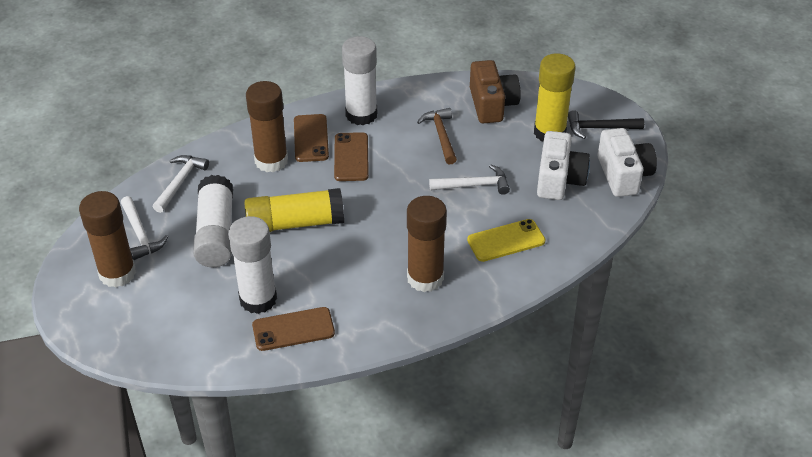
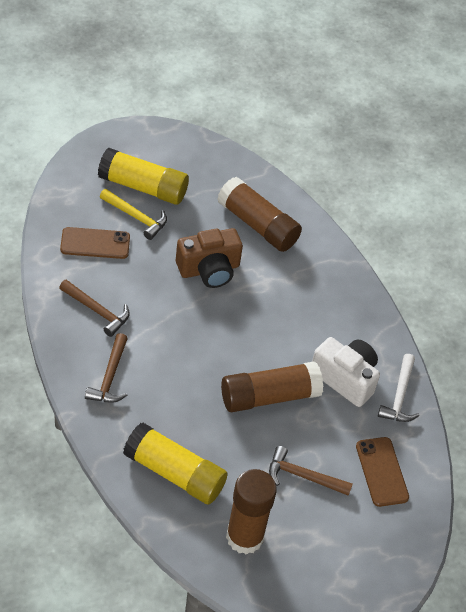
black hammer: 1 -> 0
brown hammer: 1 -> 3
brown phone: 3 -> 2
white camera: 2 -> 1
white glue stick: 3 -> 0
white hammer: 3 -> 1
yellow hammer: 0 -> 1
yellow phone: 1 -> 0

